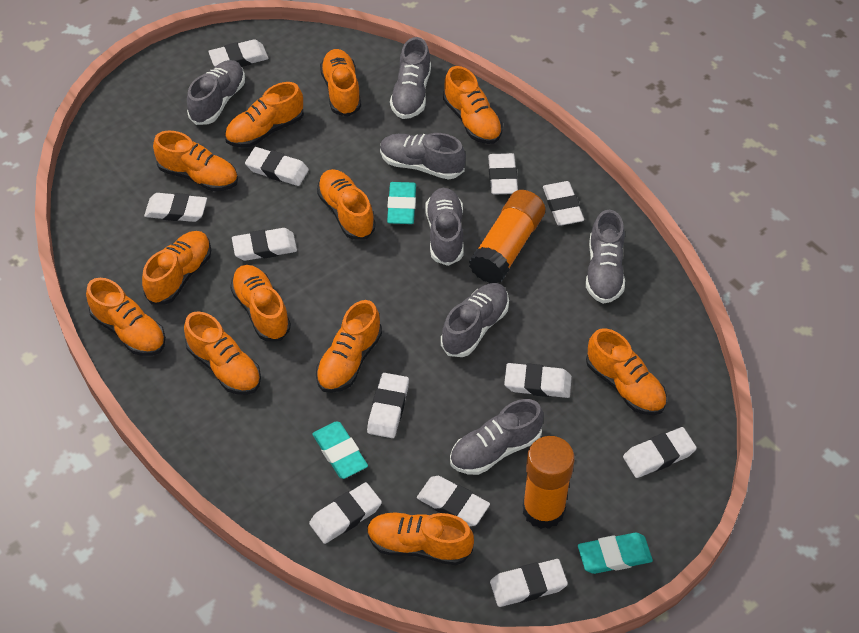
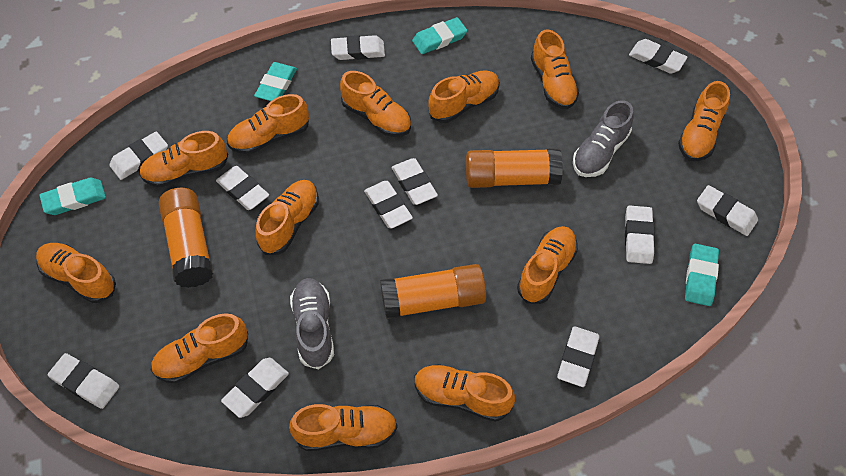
grey shoe: 7 -> 2
orange glue stick: 2 -> 3
turquoise eraser: 3 -> 4
white eraser: 12 -> 11

